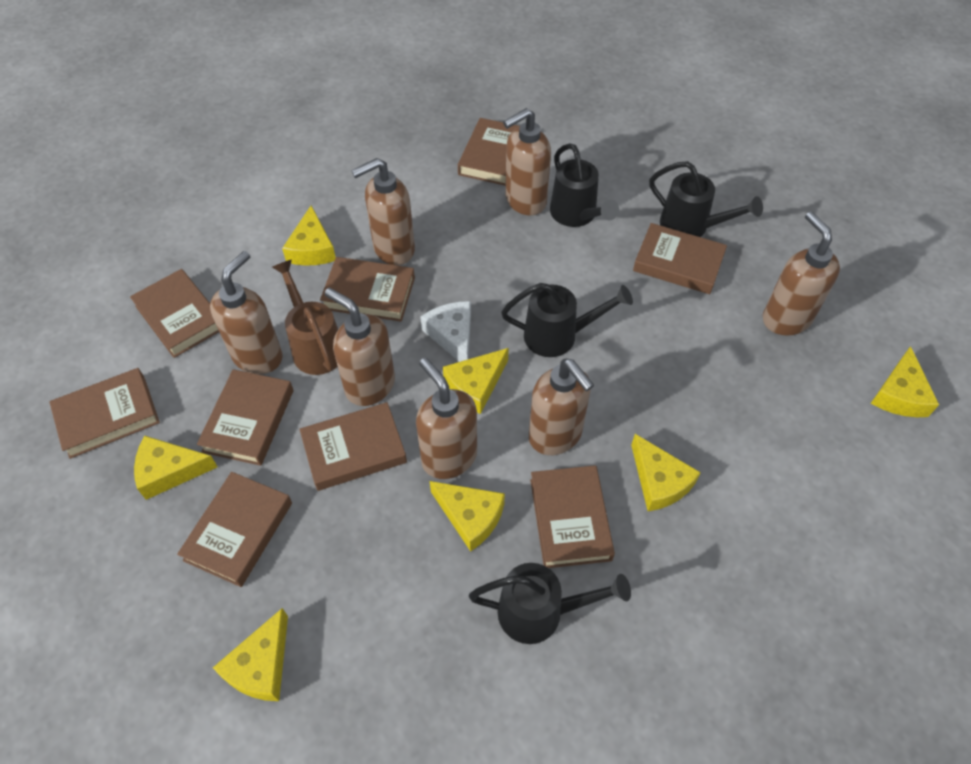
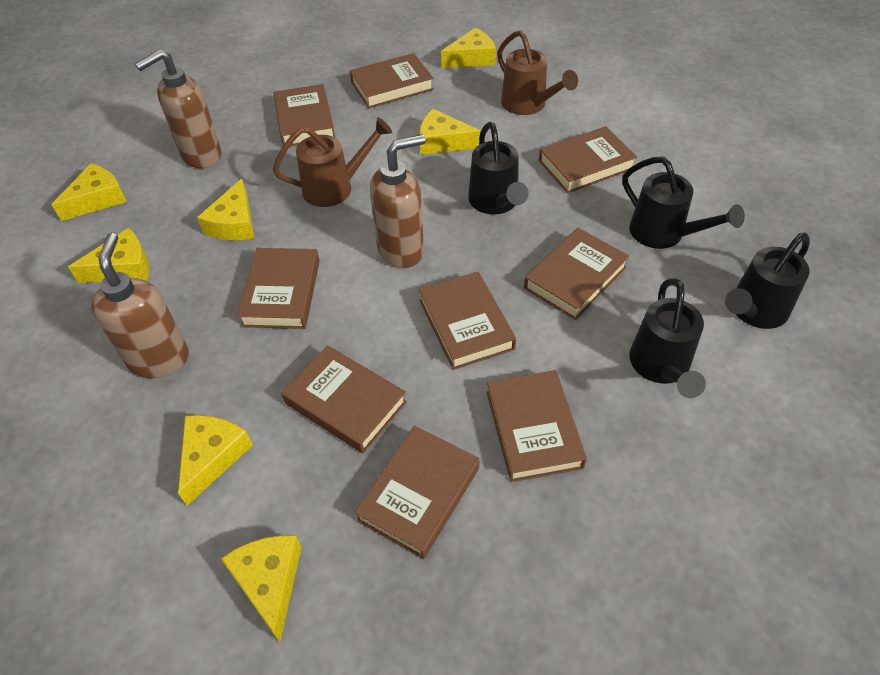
brown soap dispenser: 7 -> 3
brown watering can: 1 -> 2
white cheese: 1 -> 0

